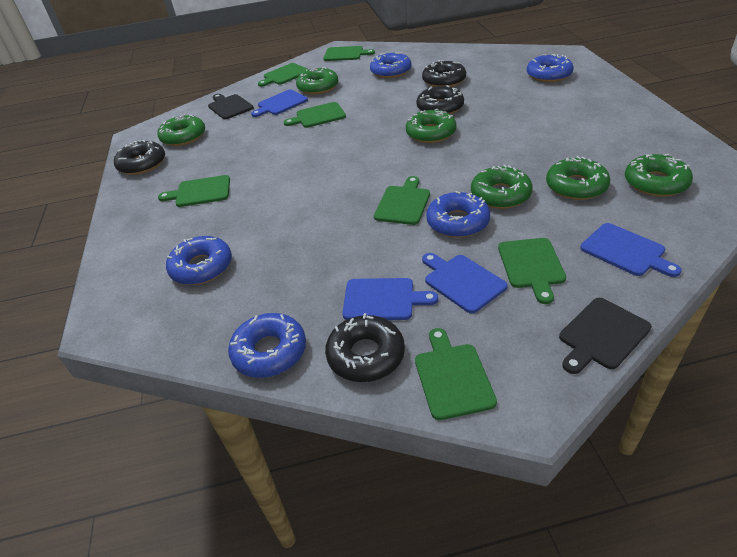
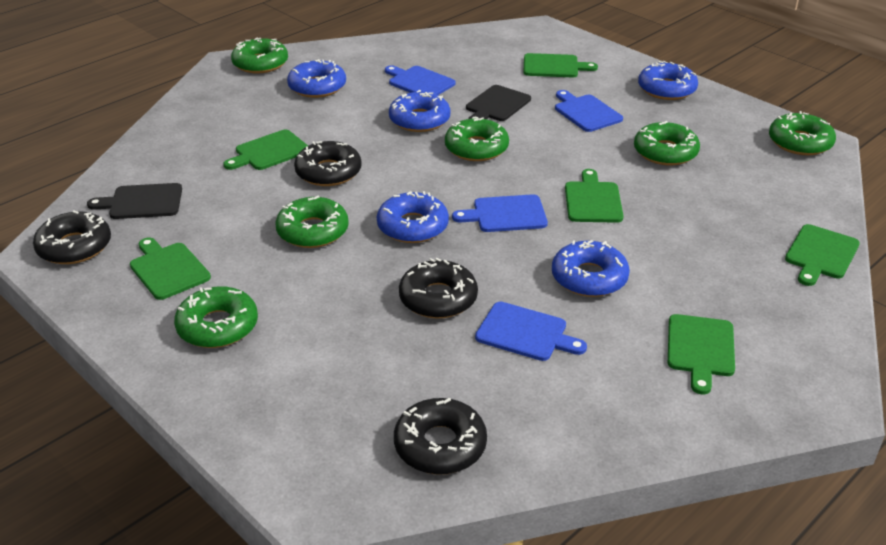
green cutting board: 7 -> 6

